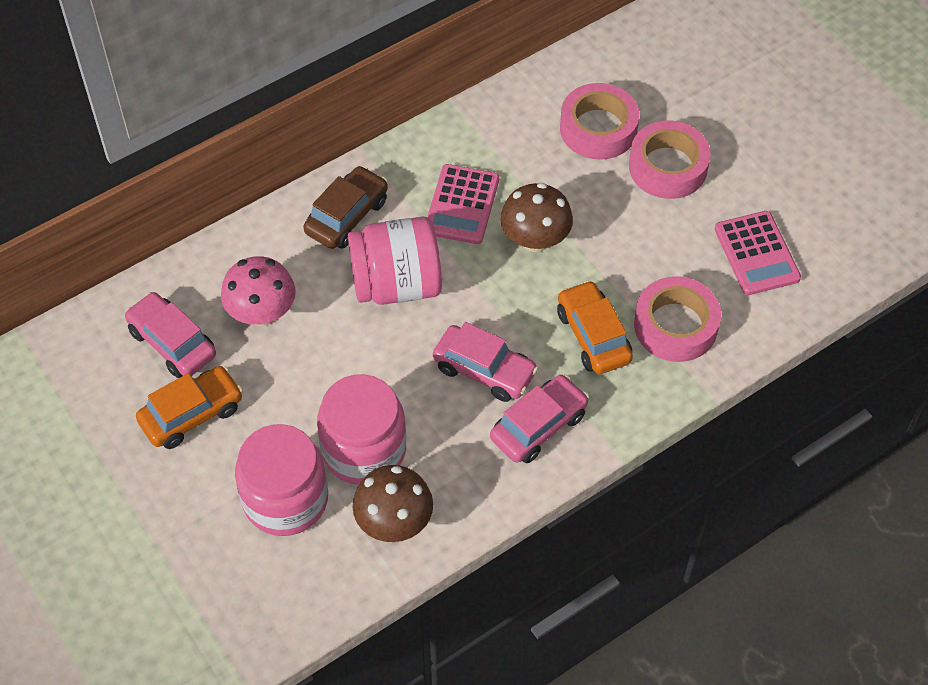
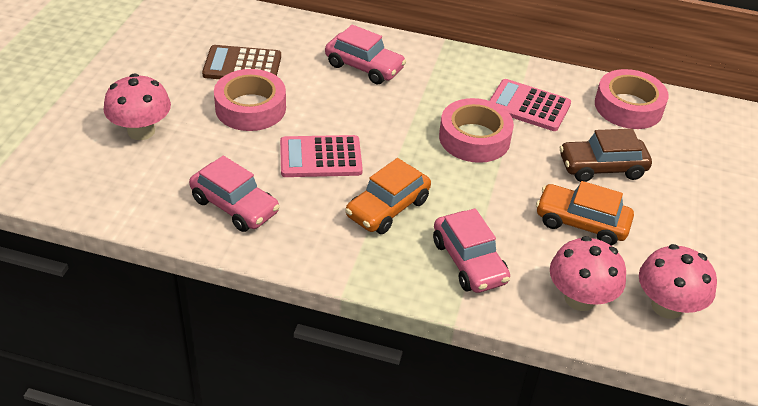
brown calculator: 0 -> 1
brown mushroom: 2 -> 0
pink jar: 3 -> 0
pink mushroom: 1 -> 3

